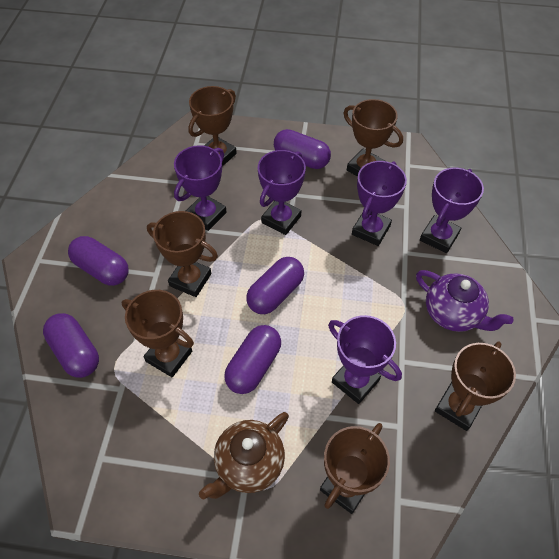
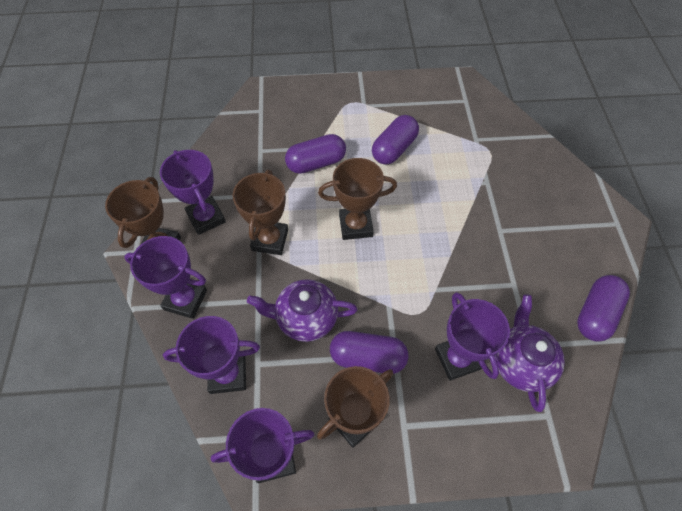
brown teapot: 1 -> 0
brown trophy: 6 -> 4
purple capsule: 5 -> 4
purple teapot: 1 -> 2

